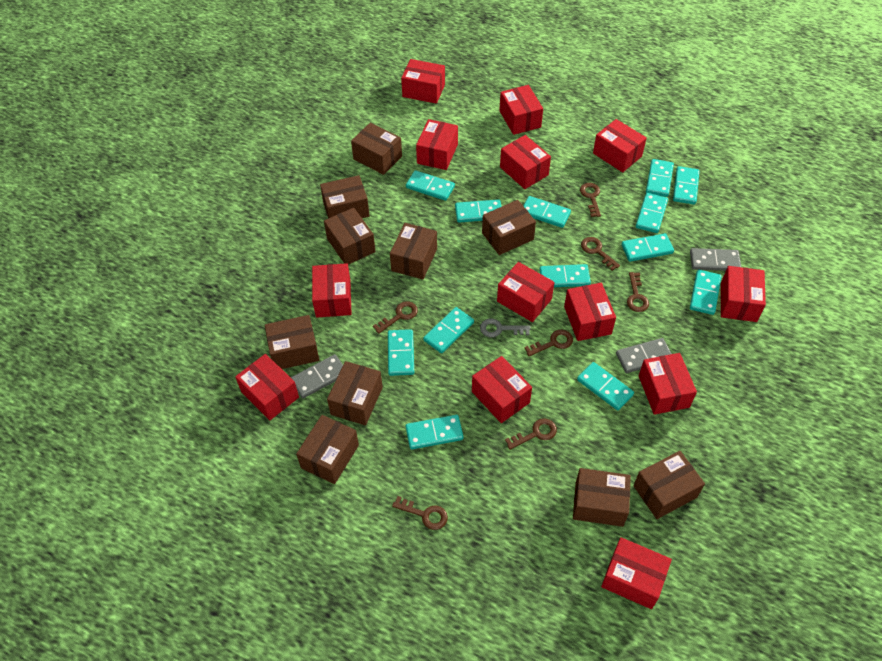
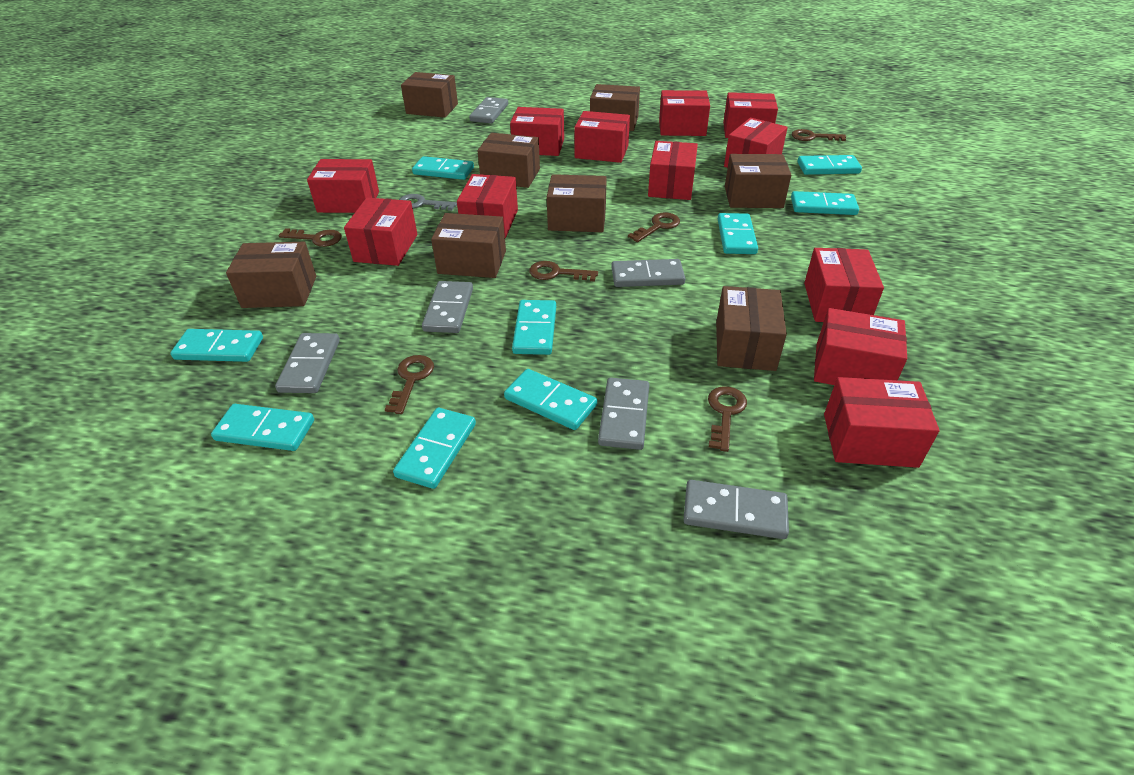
brown box: 10 -> 8
brown key: 7 -> 6
grey domino: 3 -> 6
red box: 13 -> 12
turquoise domino: 13 -> 9

